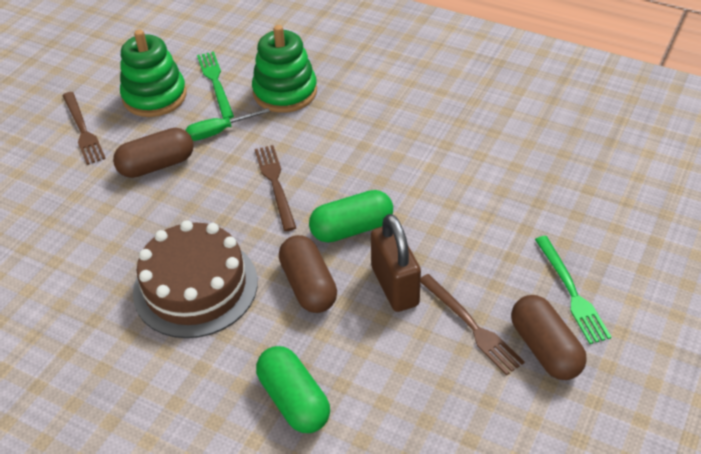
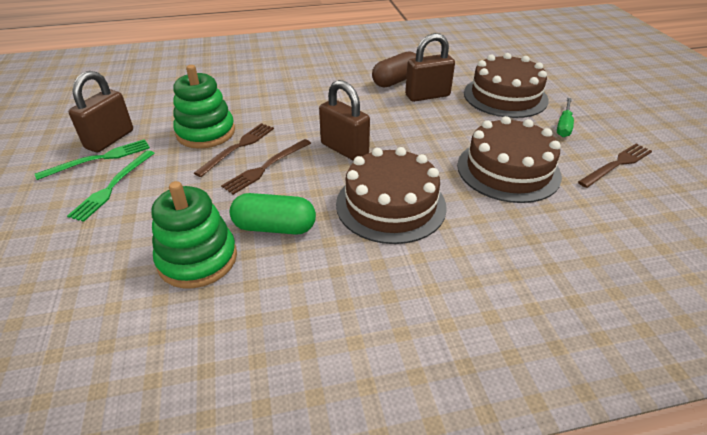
brown cake: 1 -> 3
brown capsule: 3 -> 1
brown padlock: 1 -> 3
green capsule: 2 -> 1

